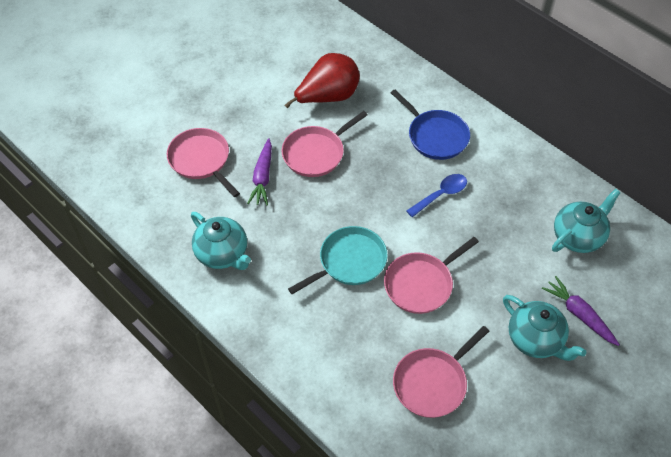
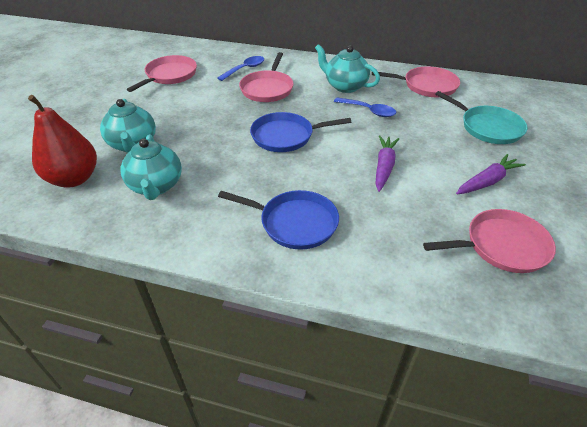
blue pan: 1 -> 2
blue spoon: 1 -> 2

